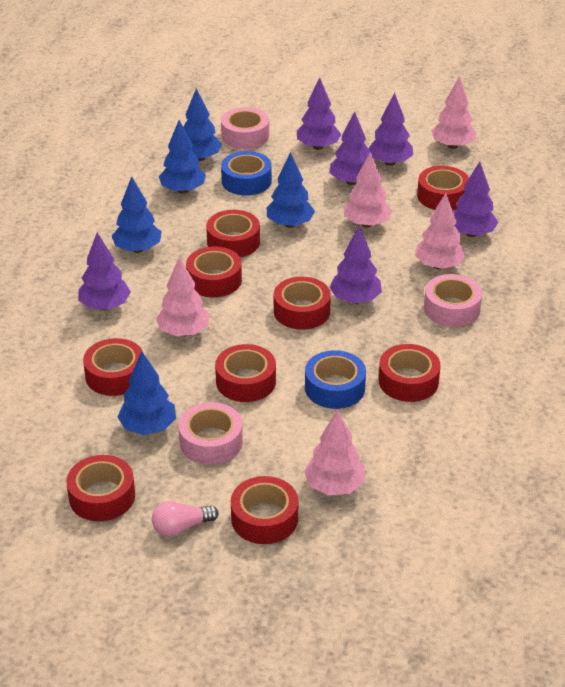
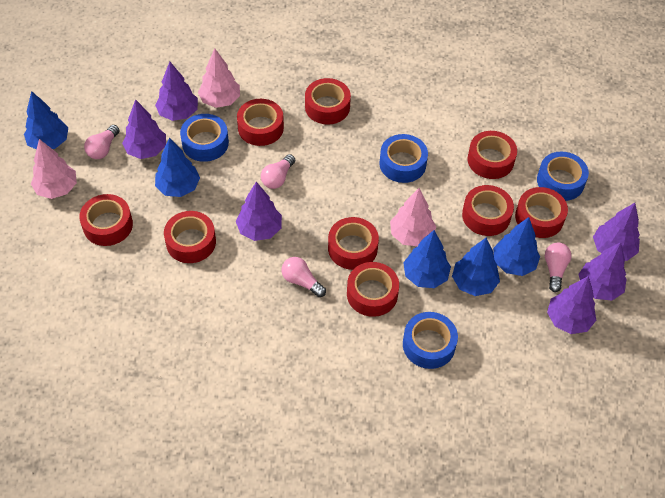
blue tape: 2 -> 4
pink light bulb: 1 -> 4
pink tape: 3 -> 0
pink tree: 5 -> 3

